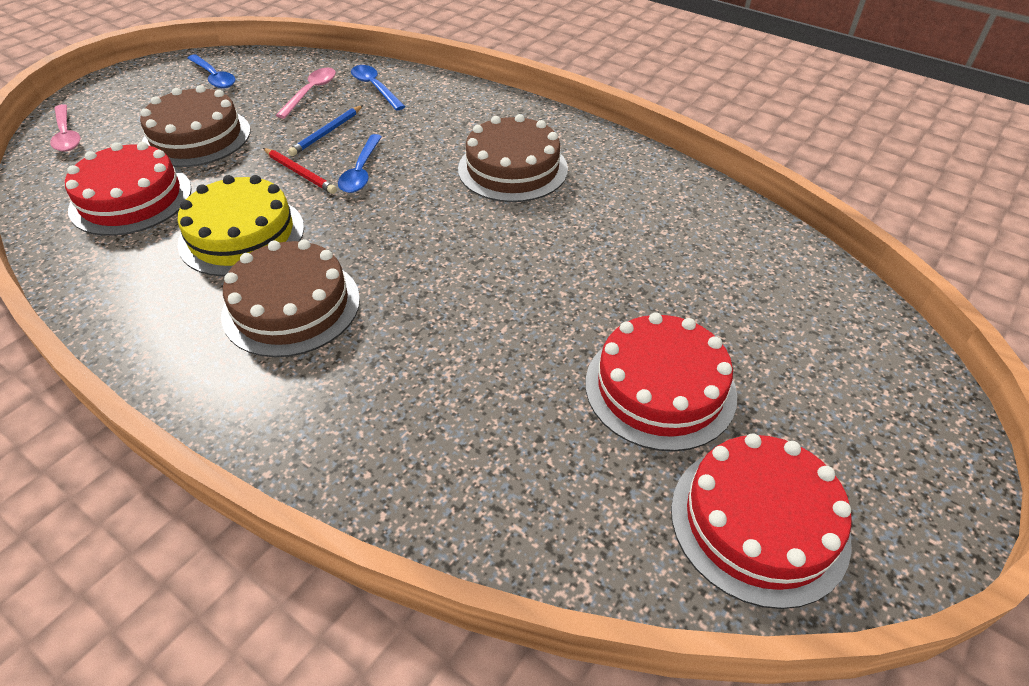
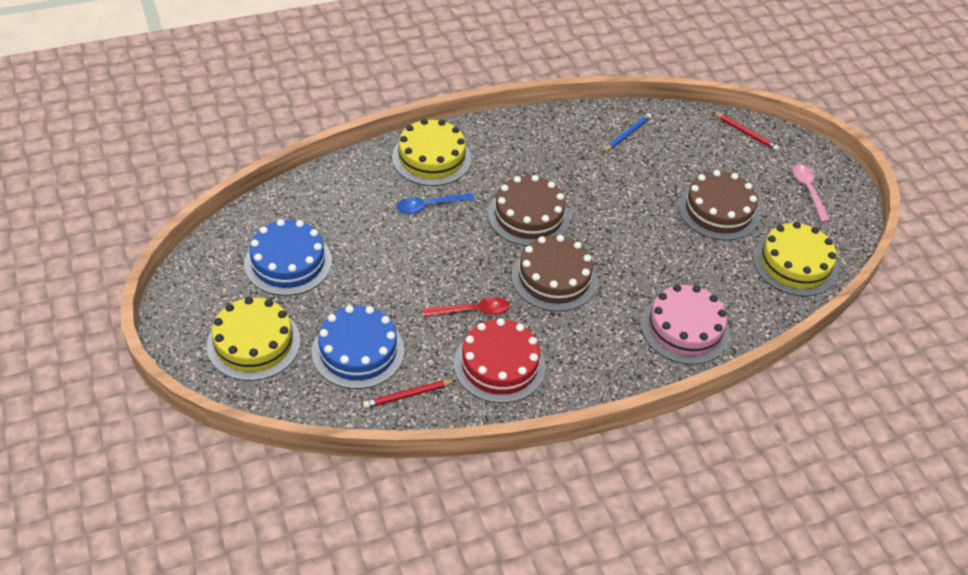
blue cake: 0 -> 2
blue spoon: 3 -> 1
pink cake: 0 -> 1
pink spoon: 2 -> 1
red cake: 3 -> 1
red pencil: 1 -> 2
red spoon: 0 -> 1
yellow cake: 1 -> 3

